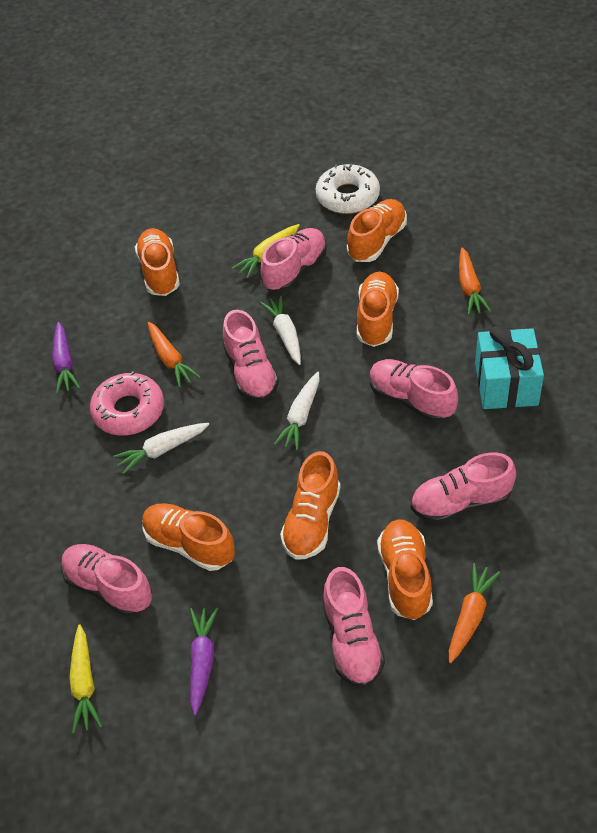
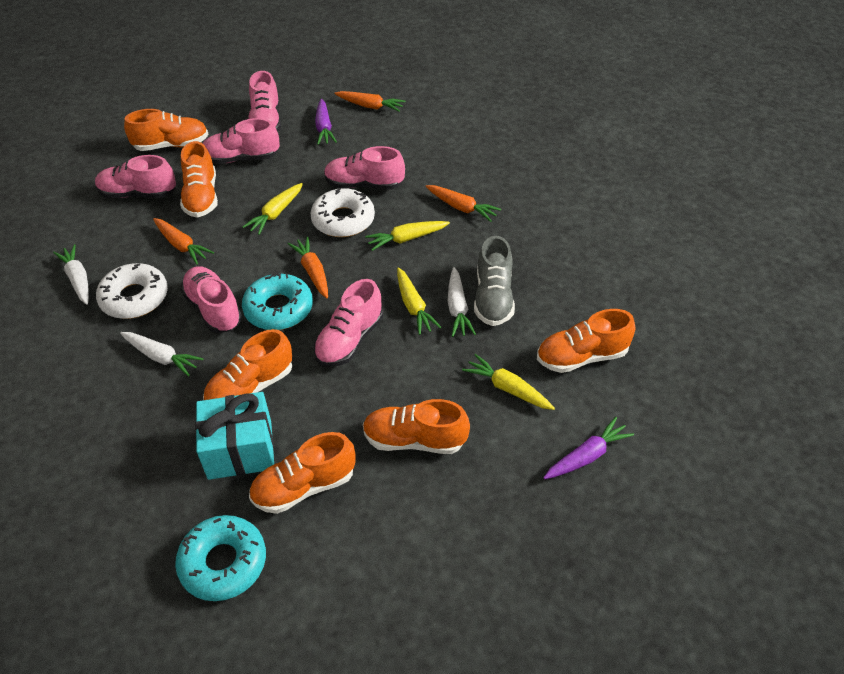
grey shoe: 0 -> 1
orange carrot: 3 -> 4
pink donut: 1 -> 0
turquoise donut: 0 -> 2
white donut: 1 -> 2
yellow carrot: 2 -> 4

